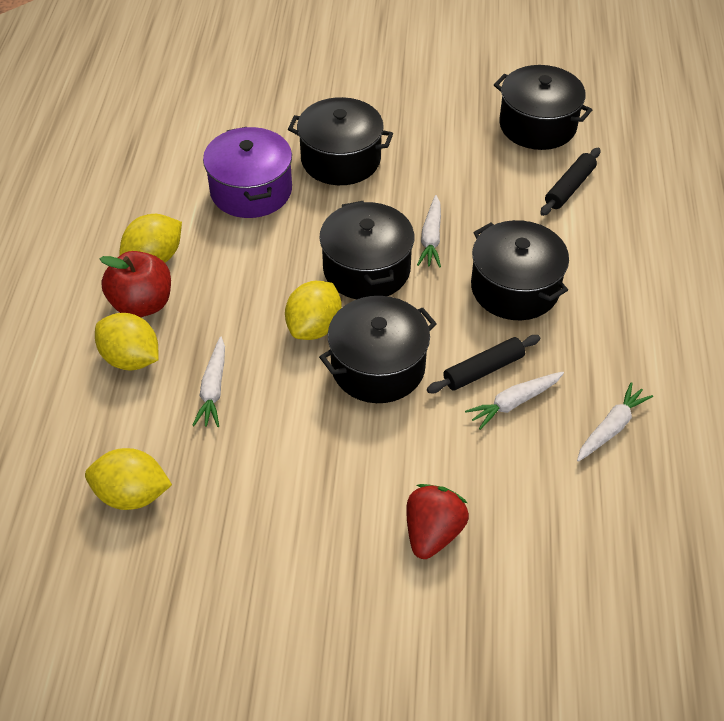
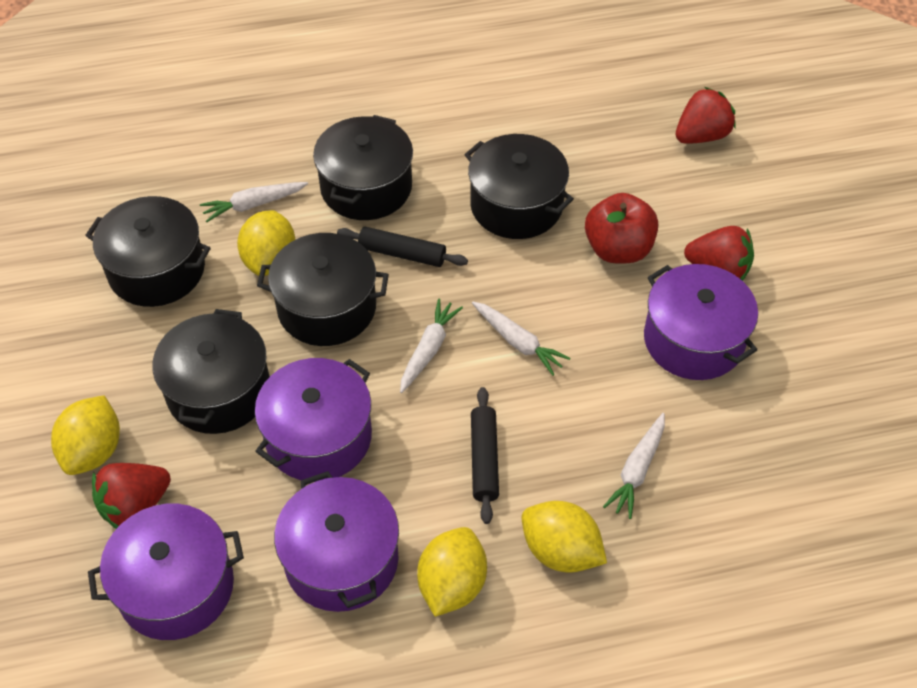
purple pot: 1 -> 4
red strawberry: 1 -> 3

